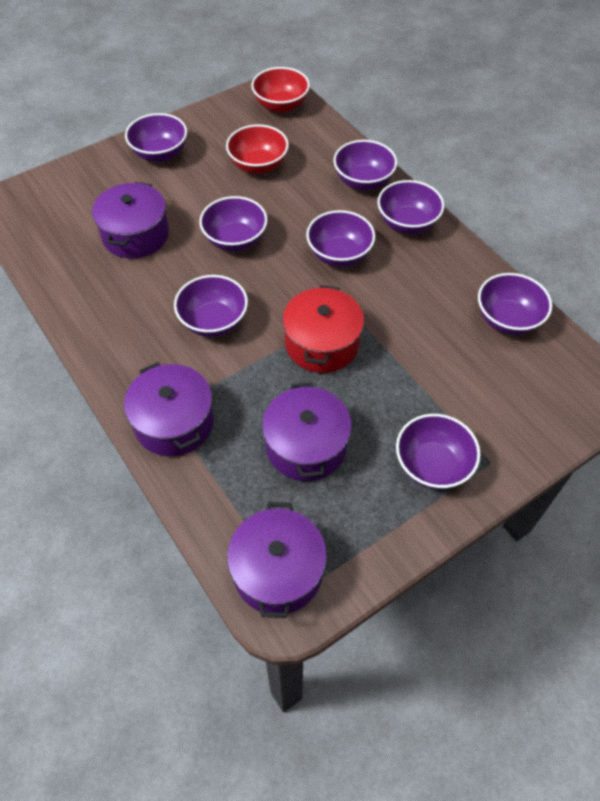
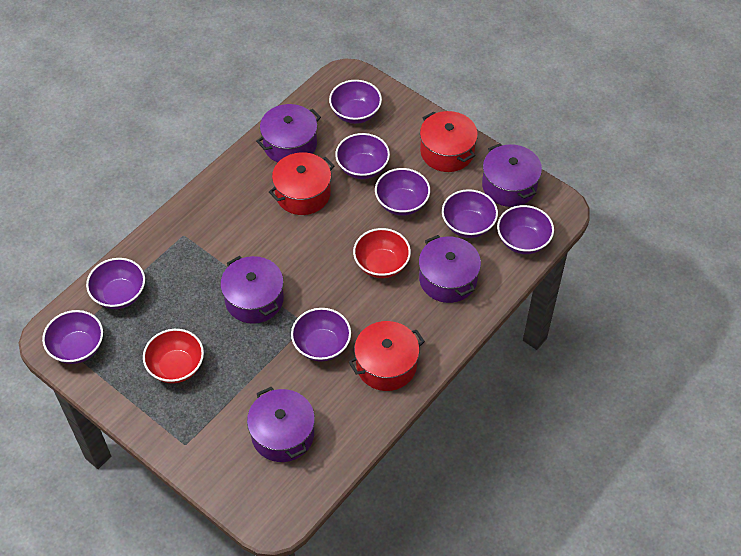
purple pot: 4 -> 5
red pot: 1 -> 3

